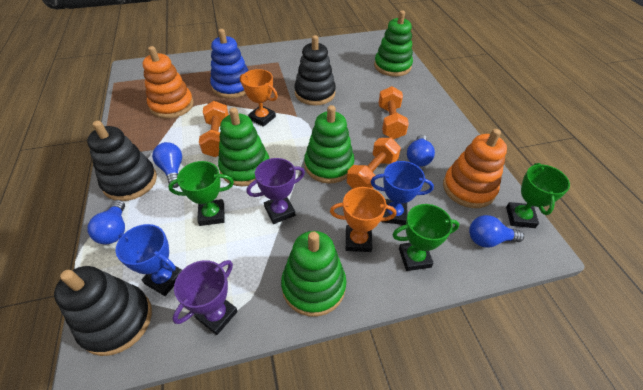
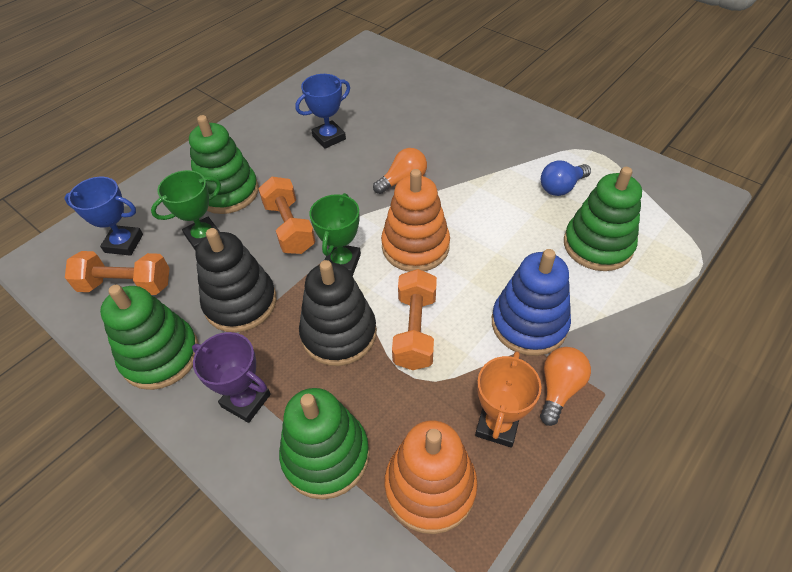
black stacking toy: 3 -> 2
blue light bulb: 4 -> 1
green trophy: 3 -> 2
orange light bulb: 0 -> 2
orange trophy: 2 -> 1
purple trophy: 2 -> 1

